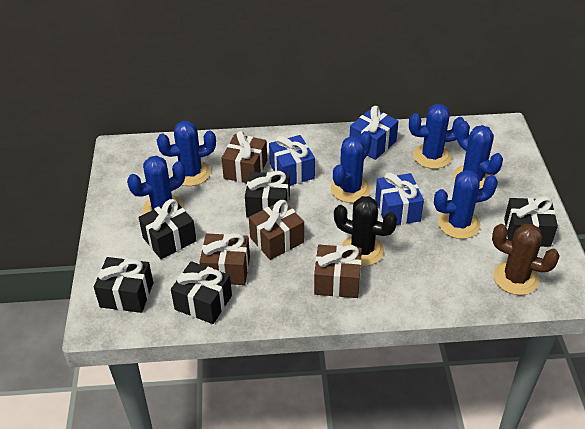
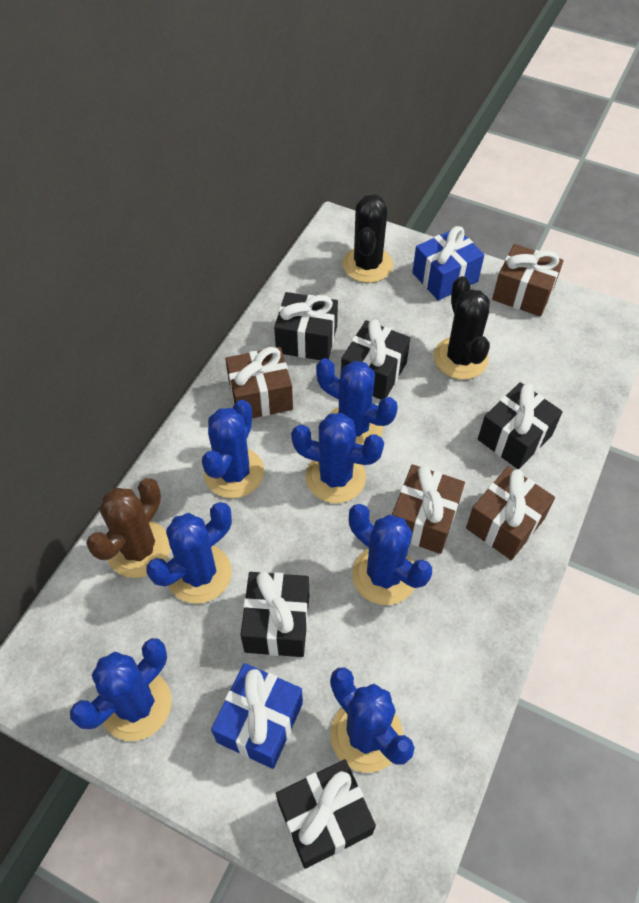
black cactus: 1 -> 2
blue cactus: 6 -> 7
blue gift: 3 -> 2

